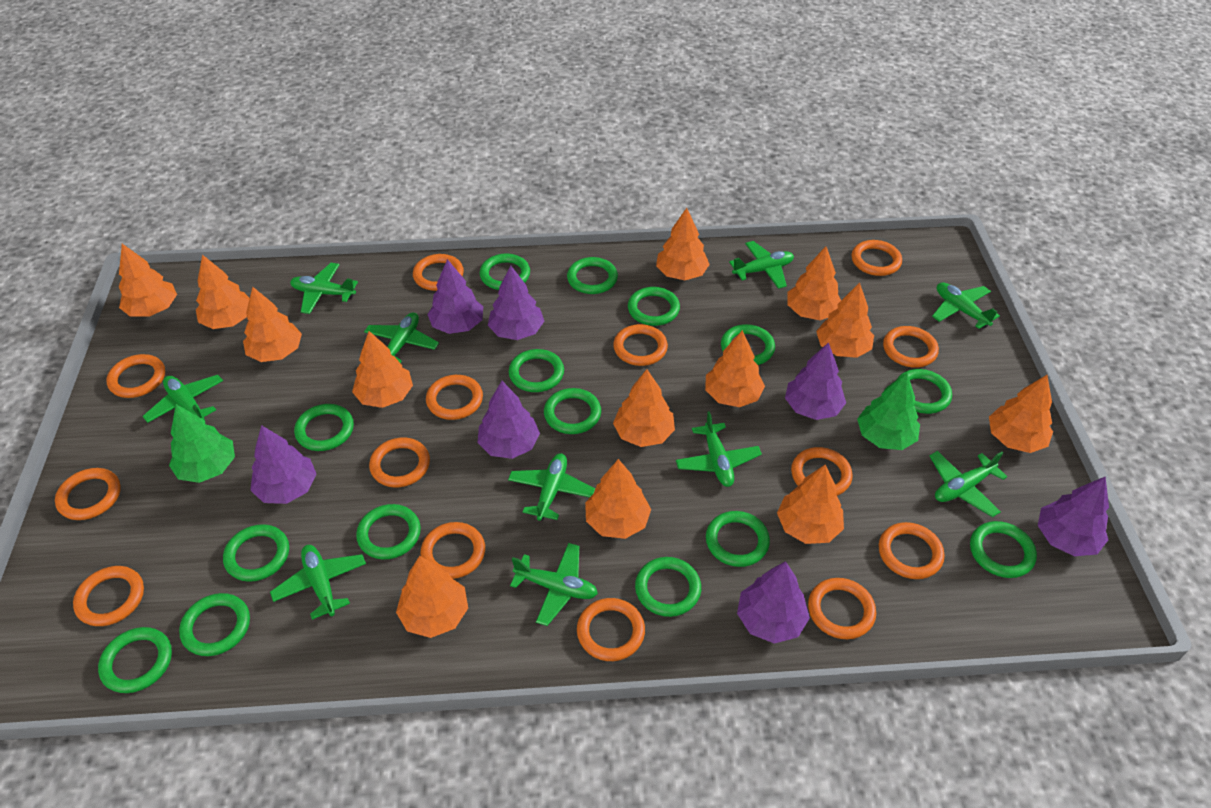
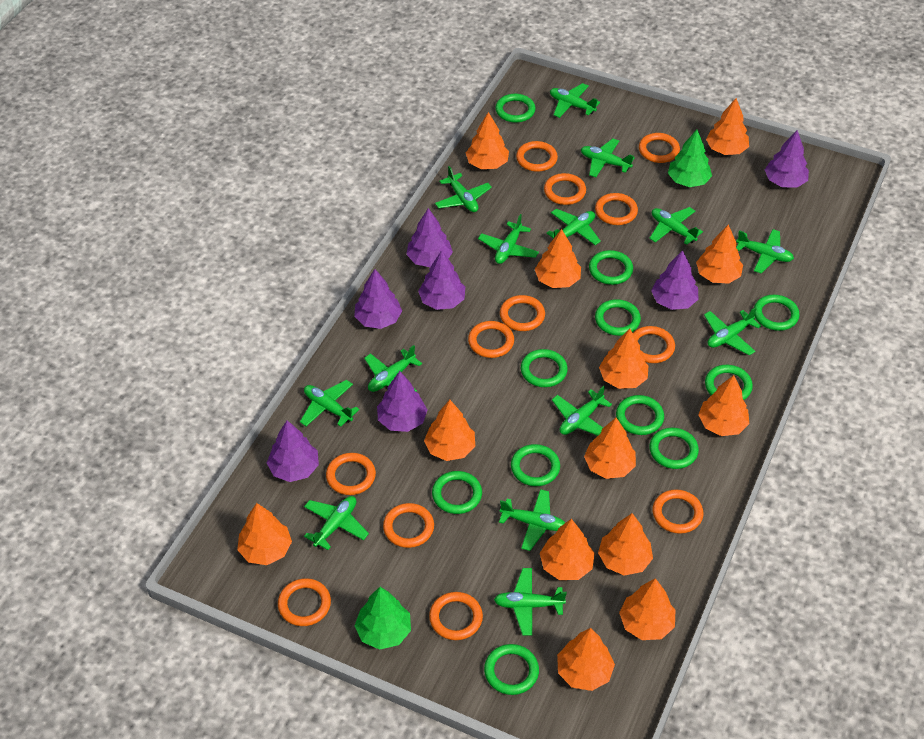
green plane: 10 -> 14
green ring: 15 -> 11
orange ring: 14 -> 12

